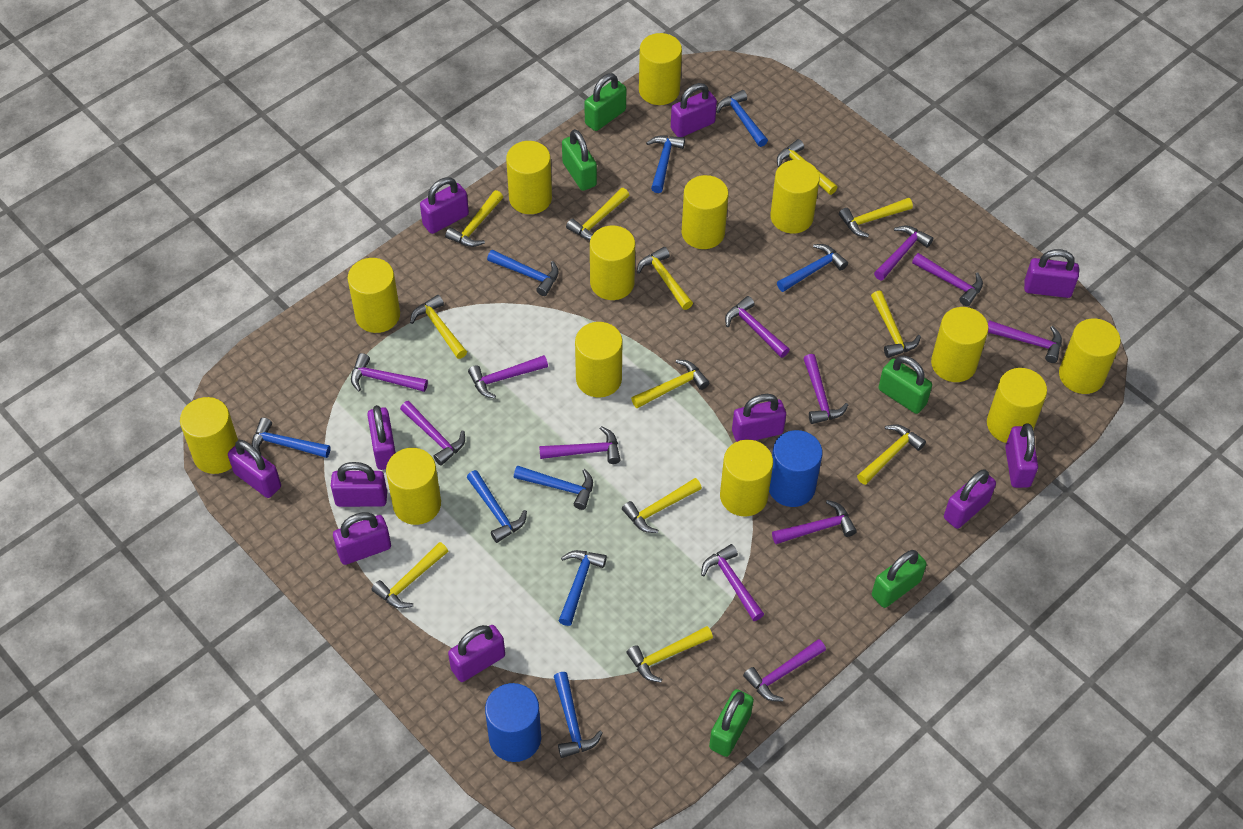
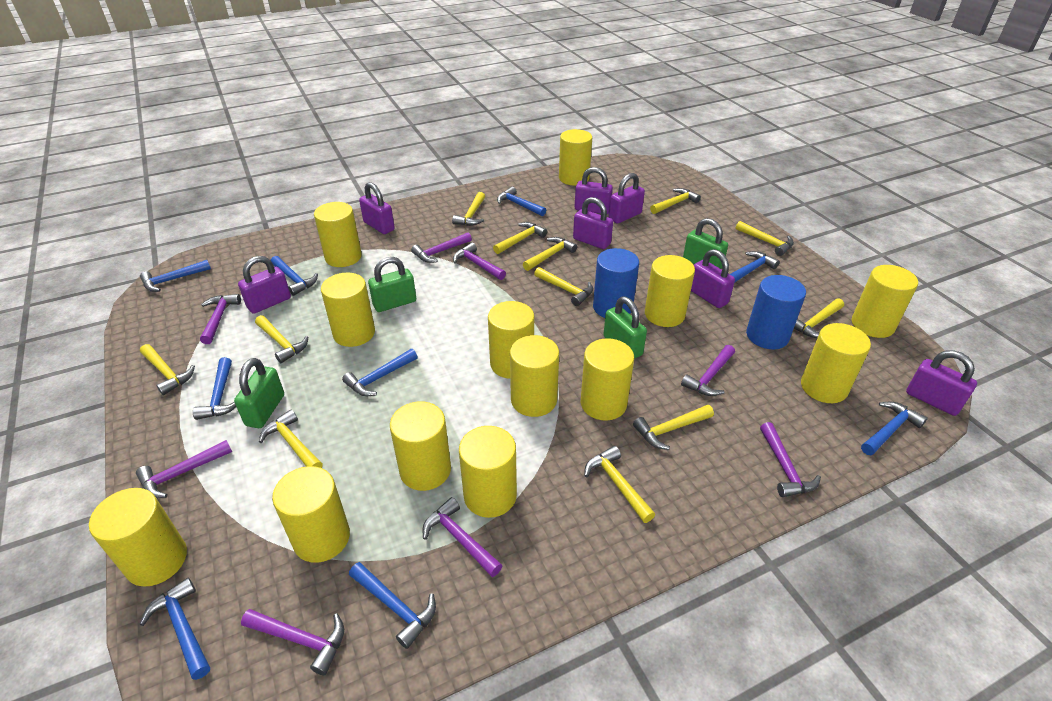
green padlock: 5 -> 4
purple hammer: 12 -> 8
purple padlock: 11 -> 7

